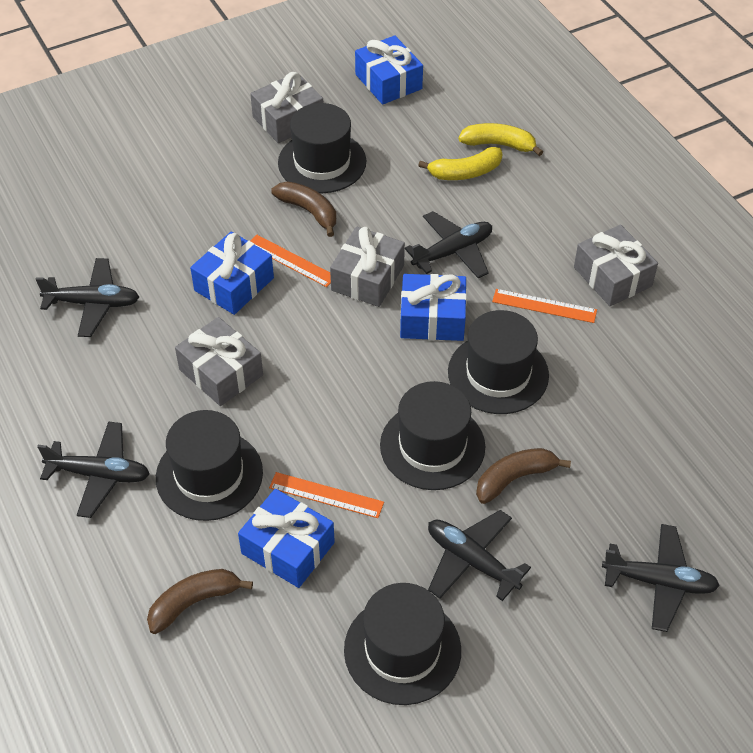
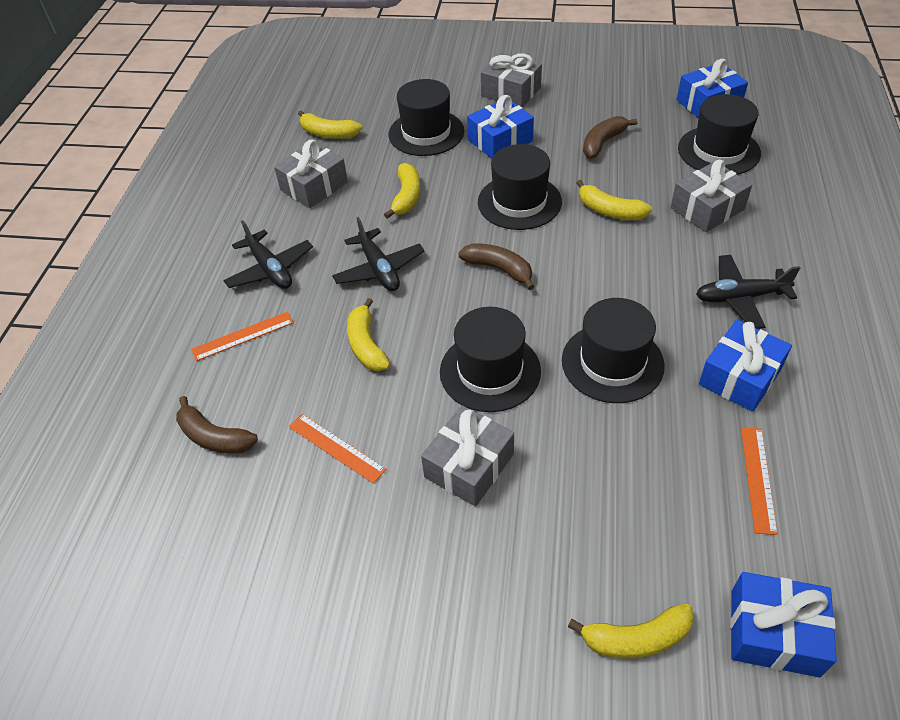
black plane: 5 -> 3
yellow banana: 2 -> 5

